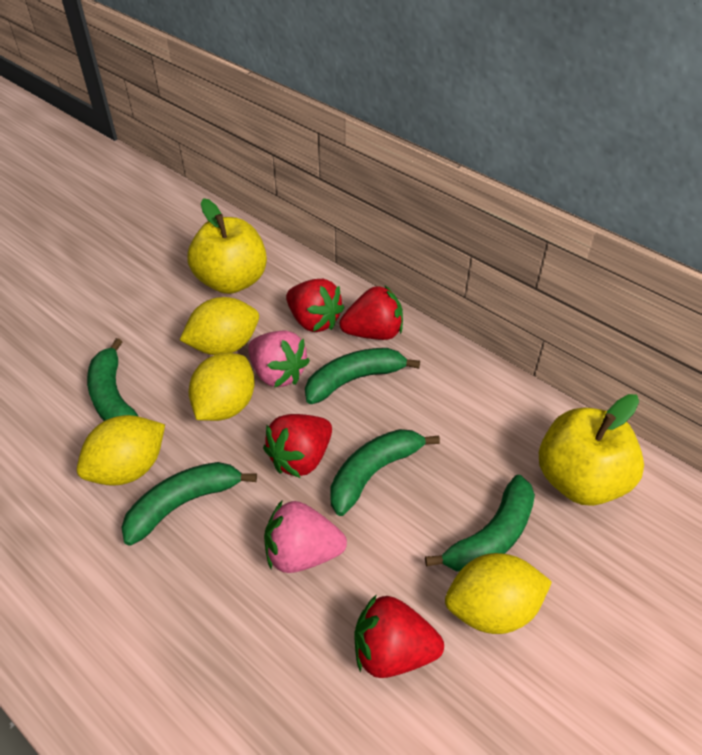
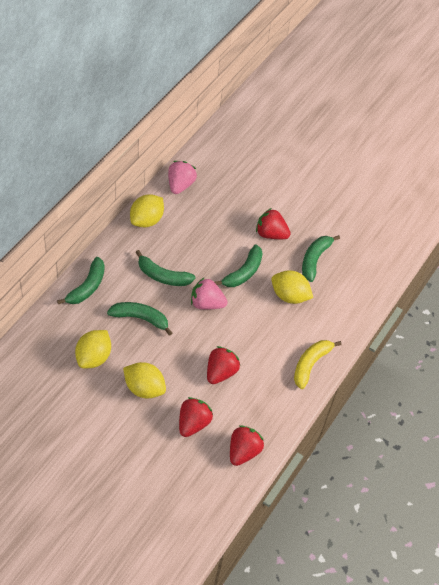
yellow apple: 2 -> 0
yellow banana: 0 -> 1

